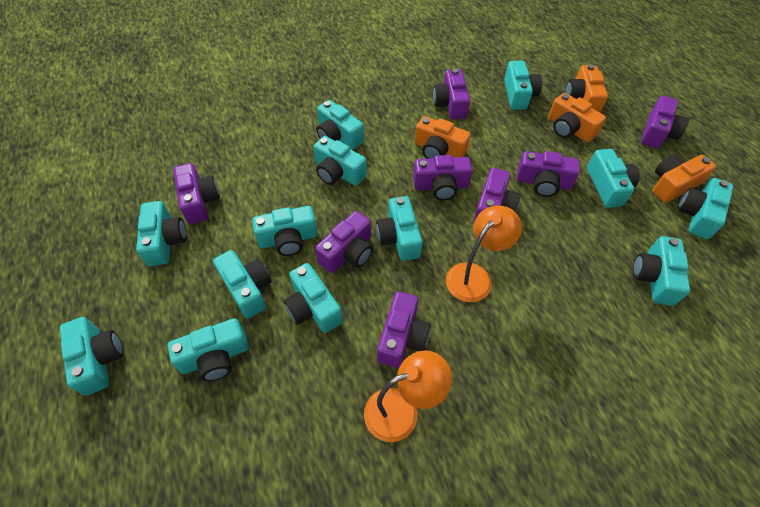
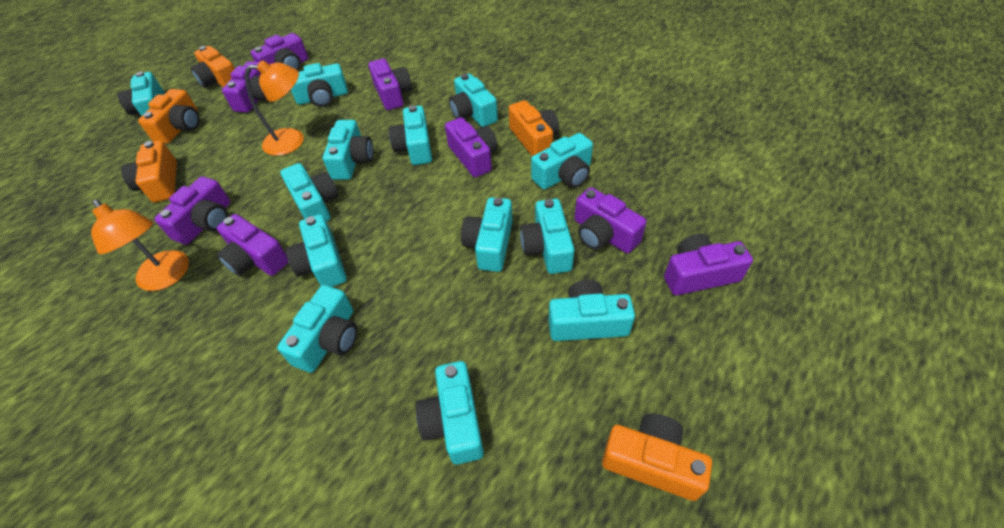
orange camera: 4 -> 5

